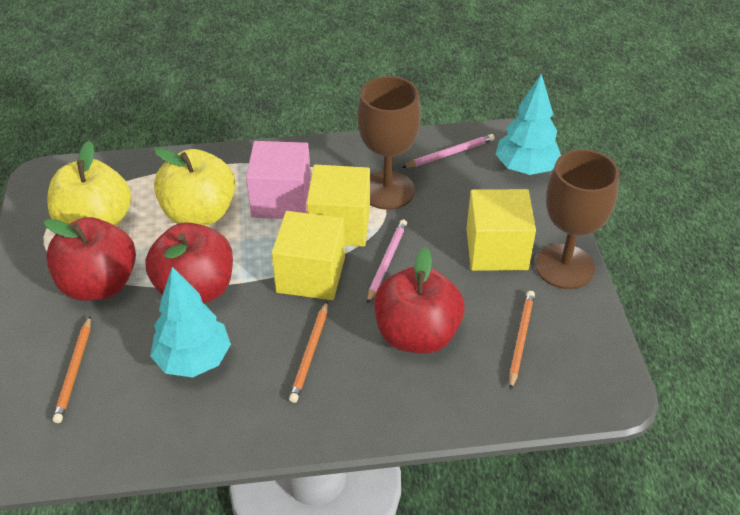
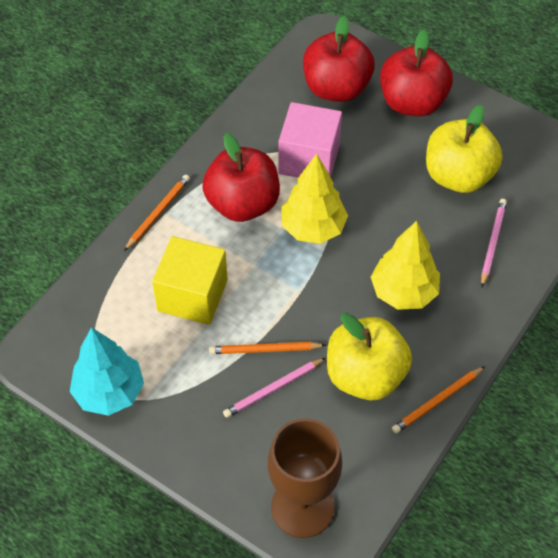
brown goblet: 2 -> 1
turquoise tree: 2 -> 1
yellow cube: 3 -> 1
yellow tree: 0 -> 2

